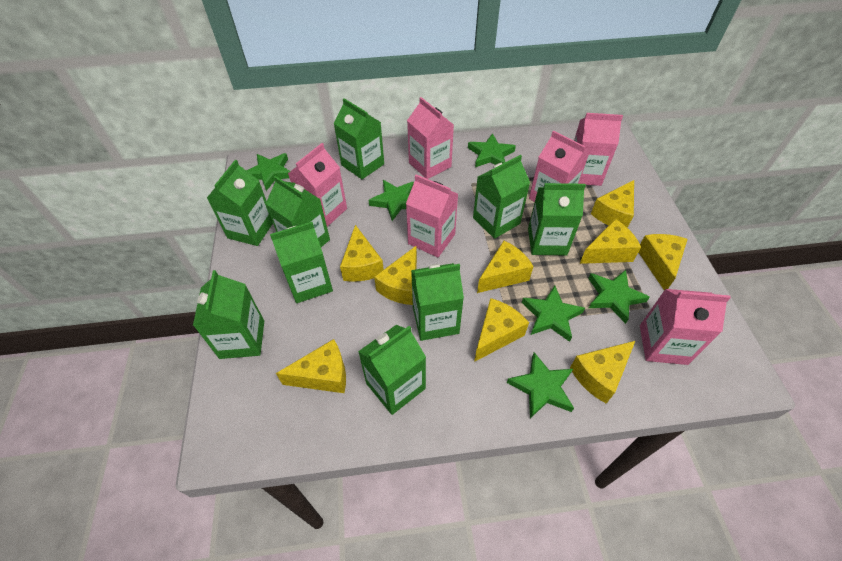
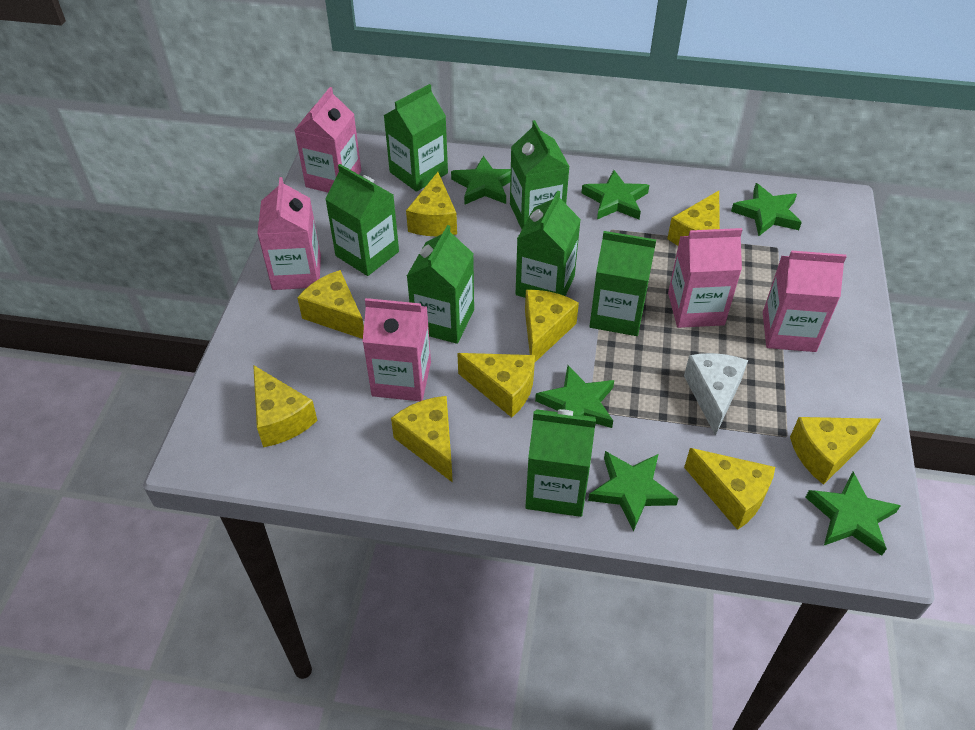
green carton: 9 -> 7
pink carton: 6 -> 5
white cheese: 0 -> 1

